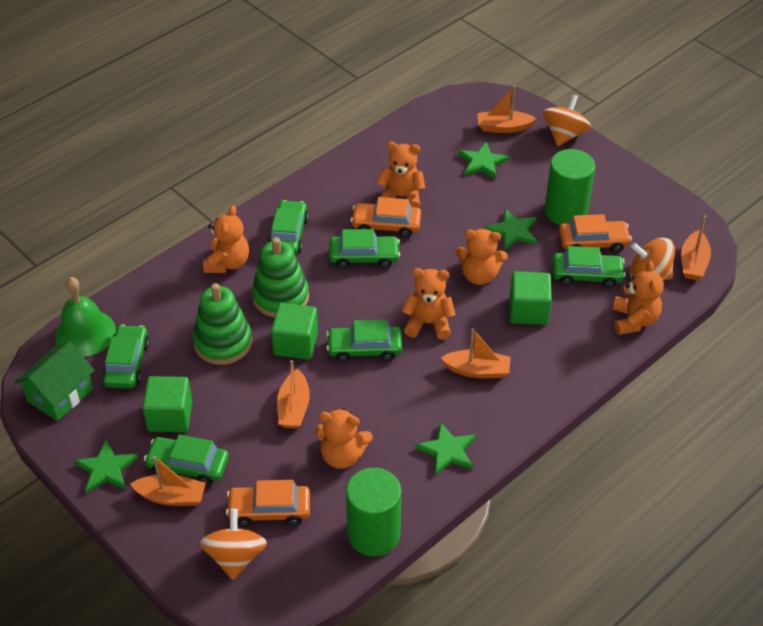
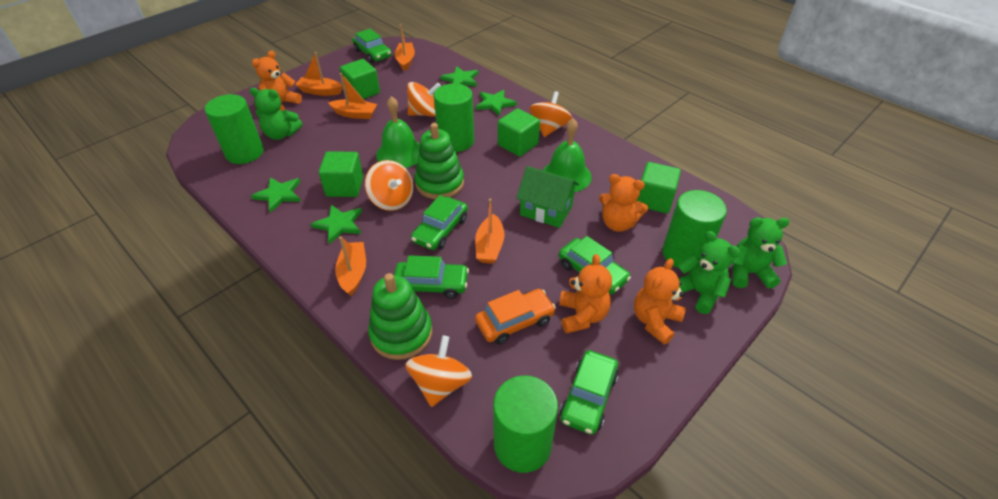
green bell: 1 -> 2
green car: 6 -> 5
green cube: 3 -> 4
green cylinder: 2 -> 4
green teddy bear: 0 -> 3
orange car: 3 -> 1
orange spinning top: 3 -> 4
orange teddy bear: 6 -> 4

